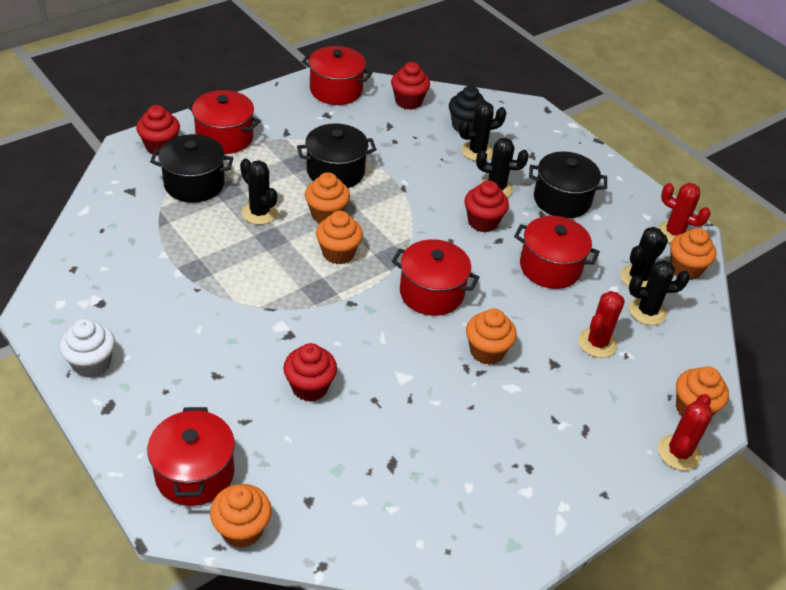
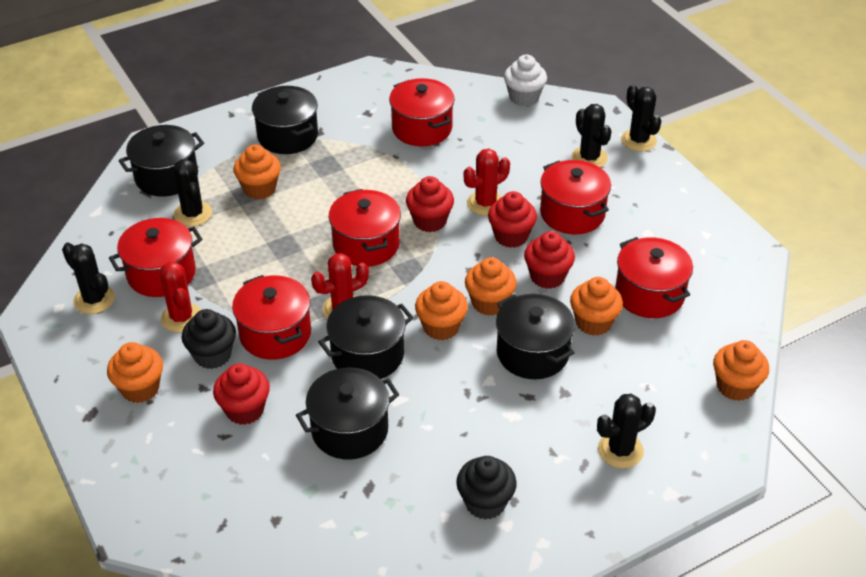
black cupcake: 1 -> 2
black pot: 3 -> 5
red pot: 5 -> 6

